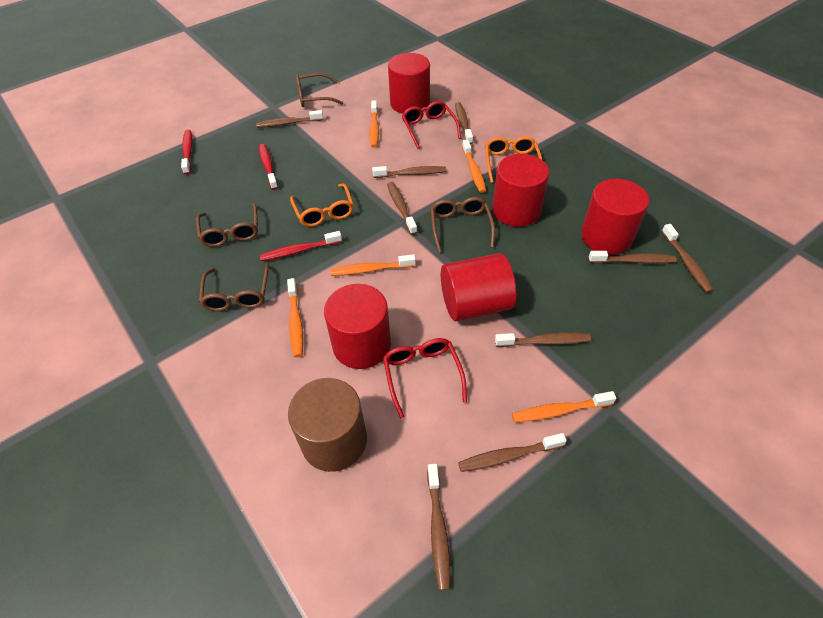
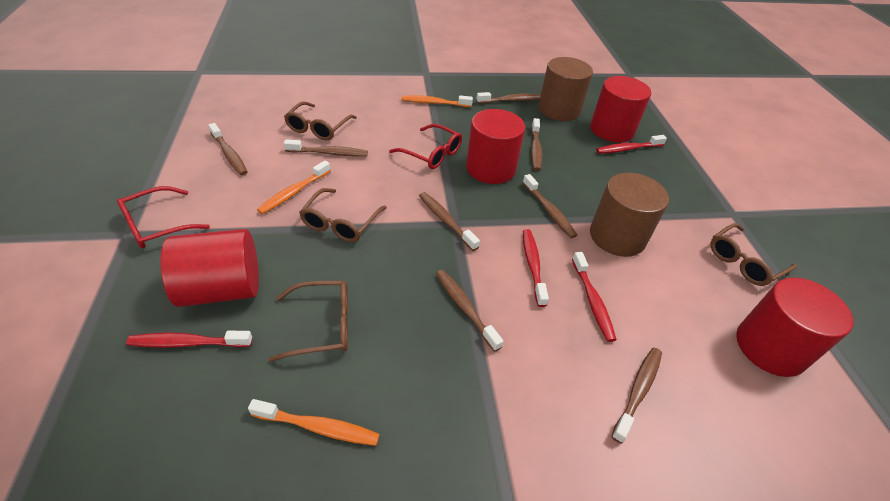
brown cylinder: 1 -> 2
brown toothbrush: 9 -> 8
orange glasses: 2 -> 0
orange toothbrush: 5 -> 3
red cylinder: 5 -> 4
red toothbrush: 3 -> 4

